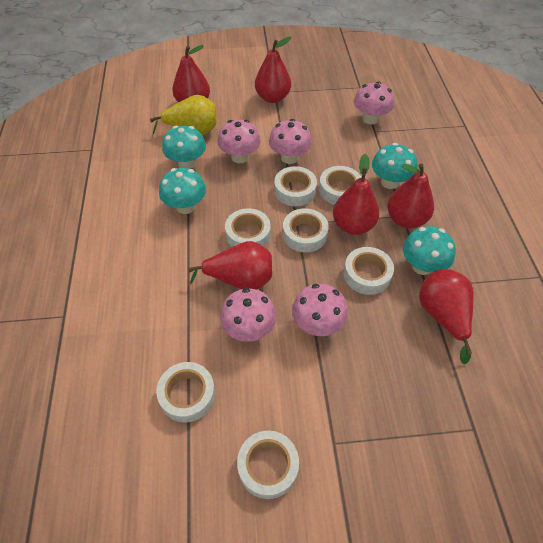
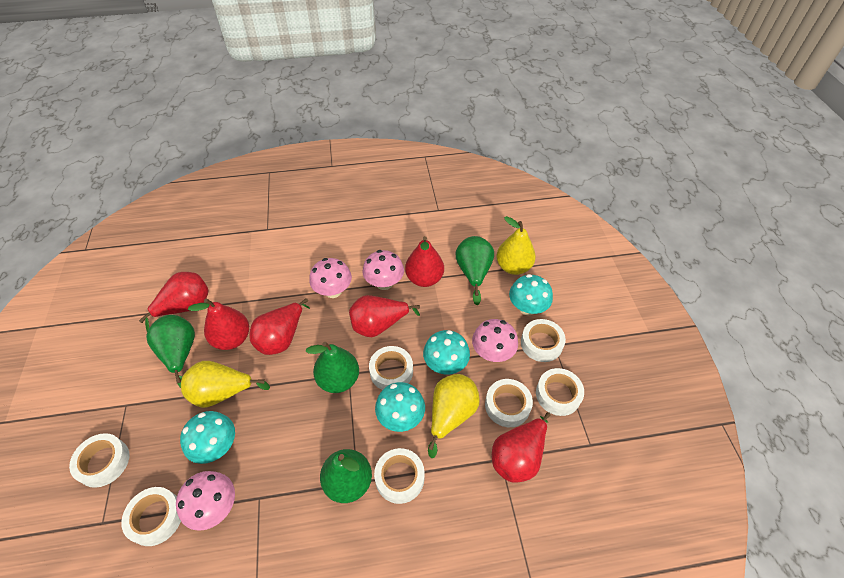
green pear: 0 -> 4
pink mushroom: 5 -> 4
yellow pear: 1 -> 3

